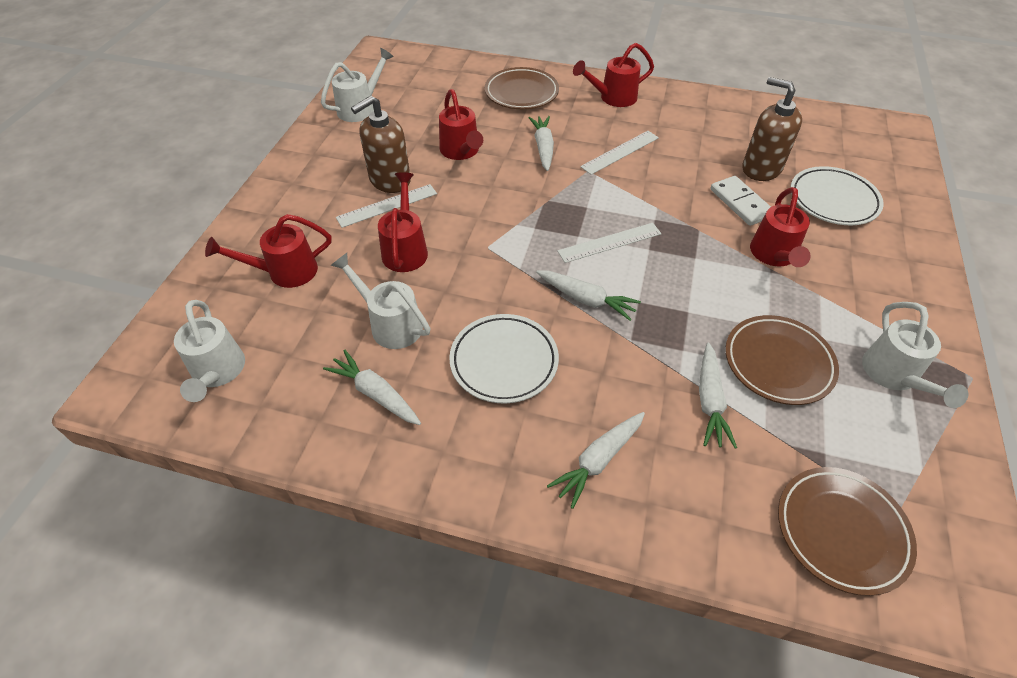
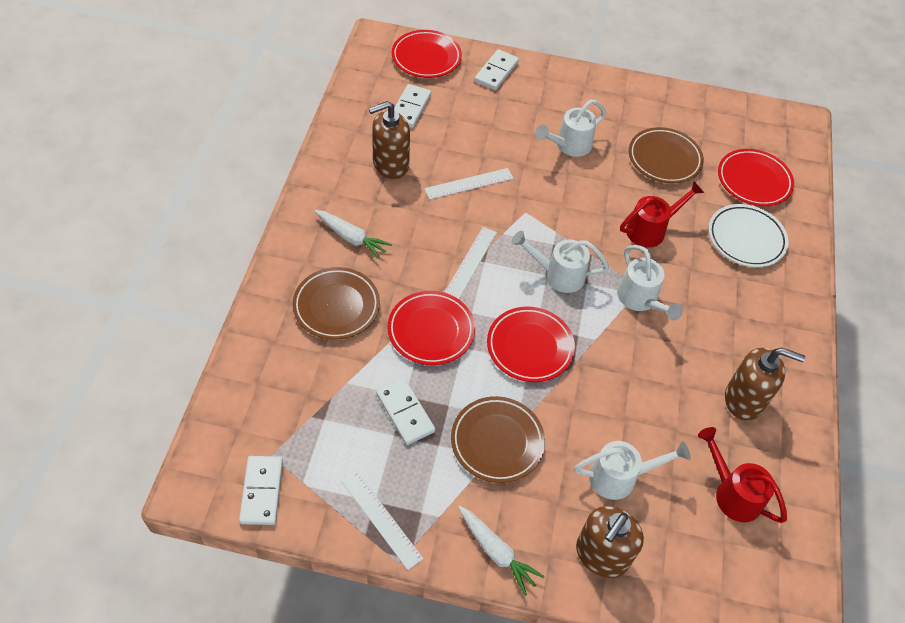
brown soap dispenser: 2 -> 3
red plate: 0 -> 4
red watering can: 5 -> 2
white carrot: 5 -> 2
white domino: 1 -> 4
white plate: 2 -> 1

